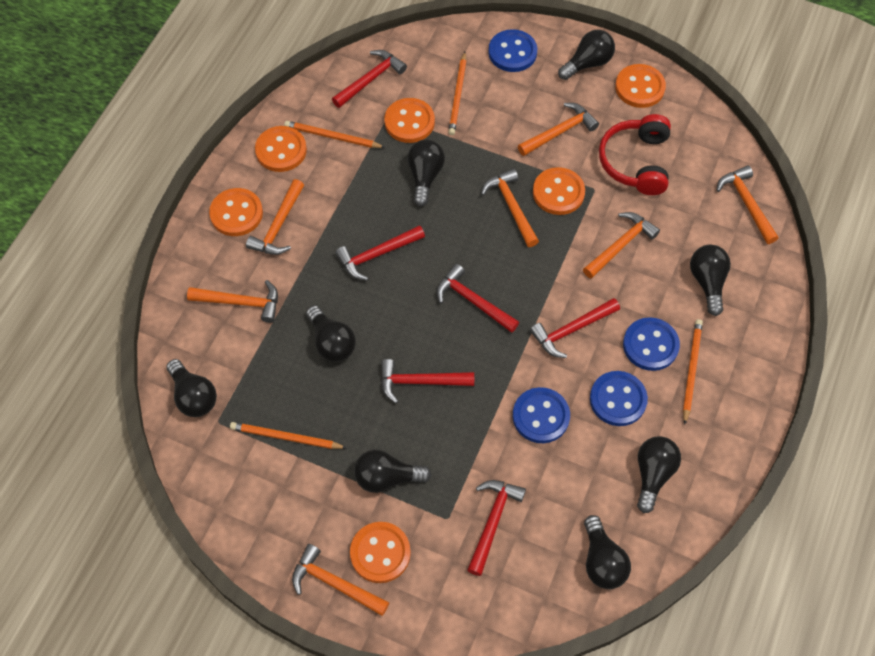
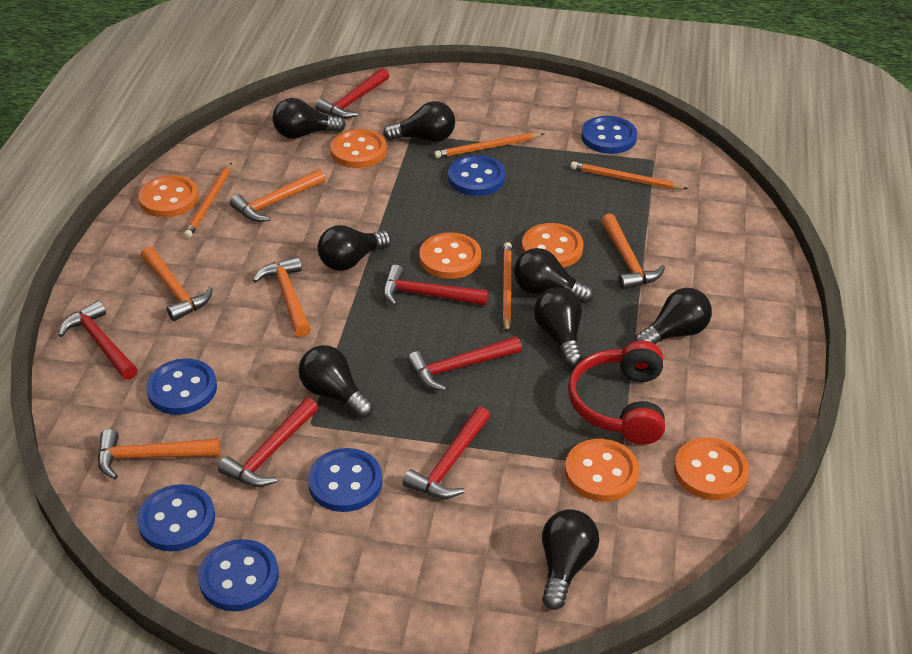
blue button: 4 -> 6
orange hammer: 7 -> 5

